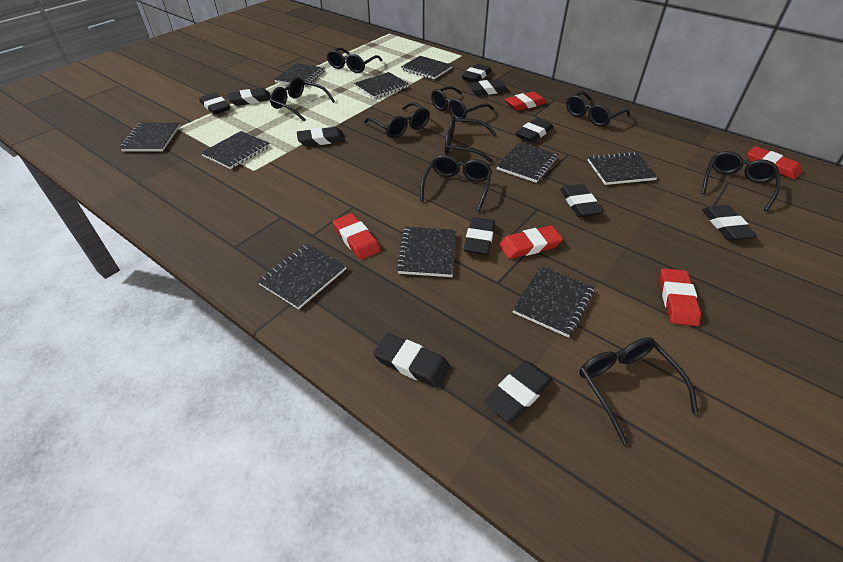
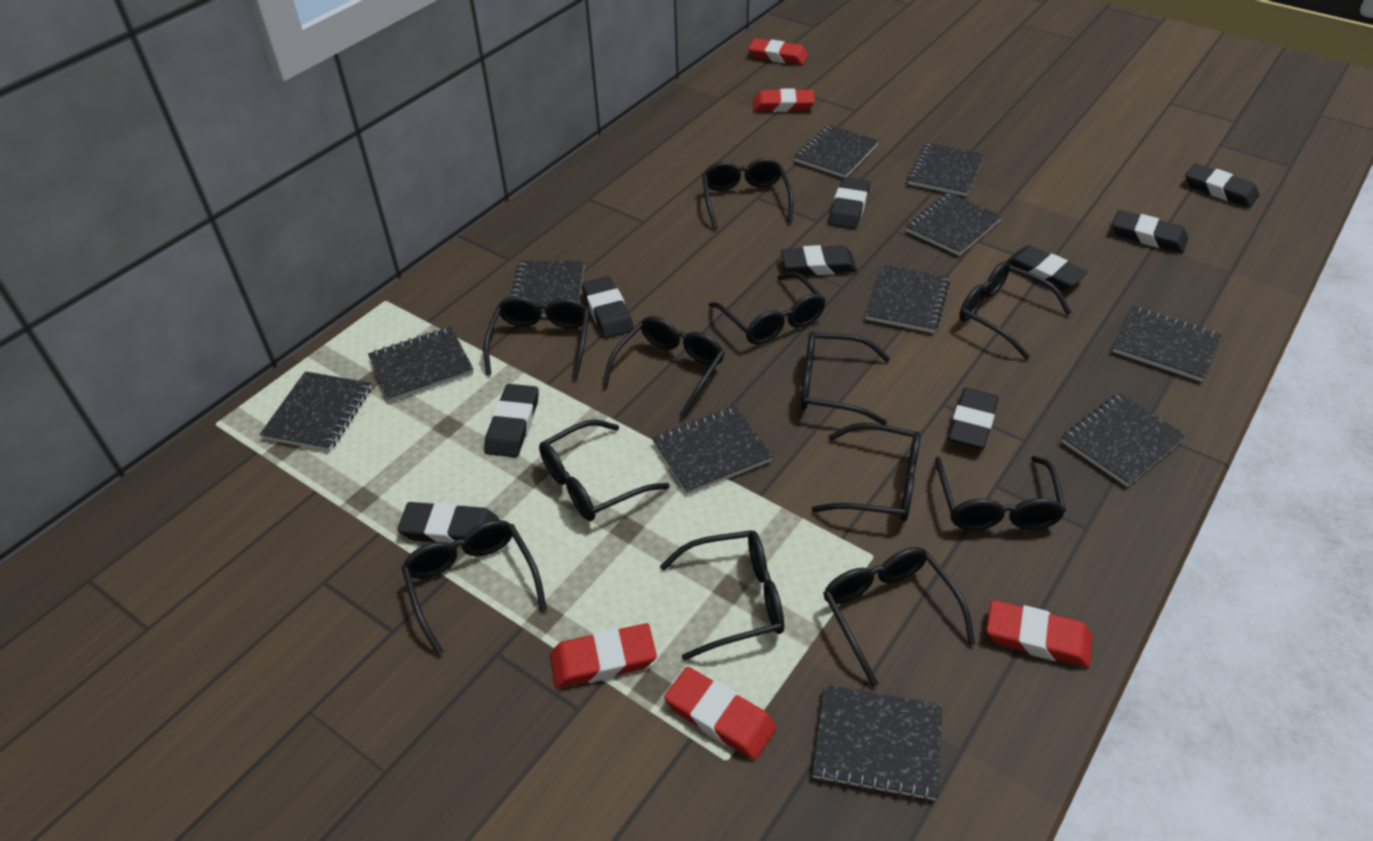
black eraser: 11 -> 9
black glasses: 9 -> 12
black notebook: 10 -> 11

